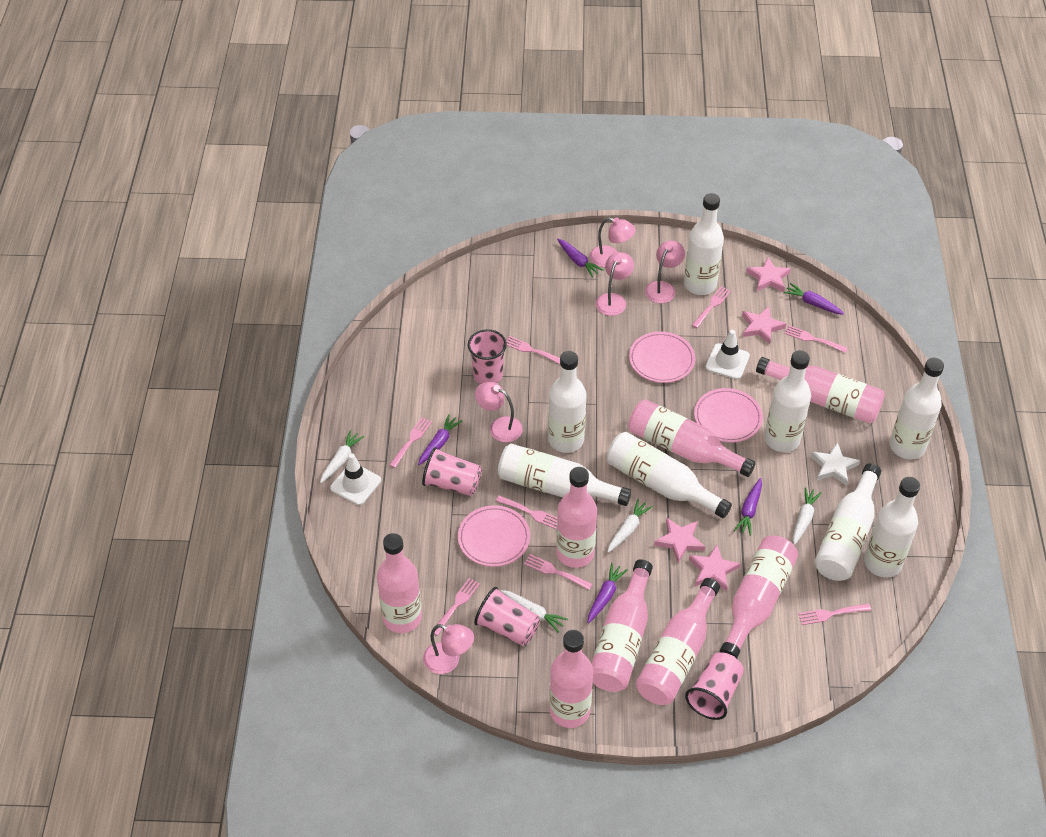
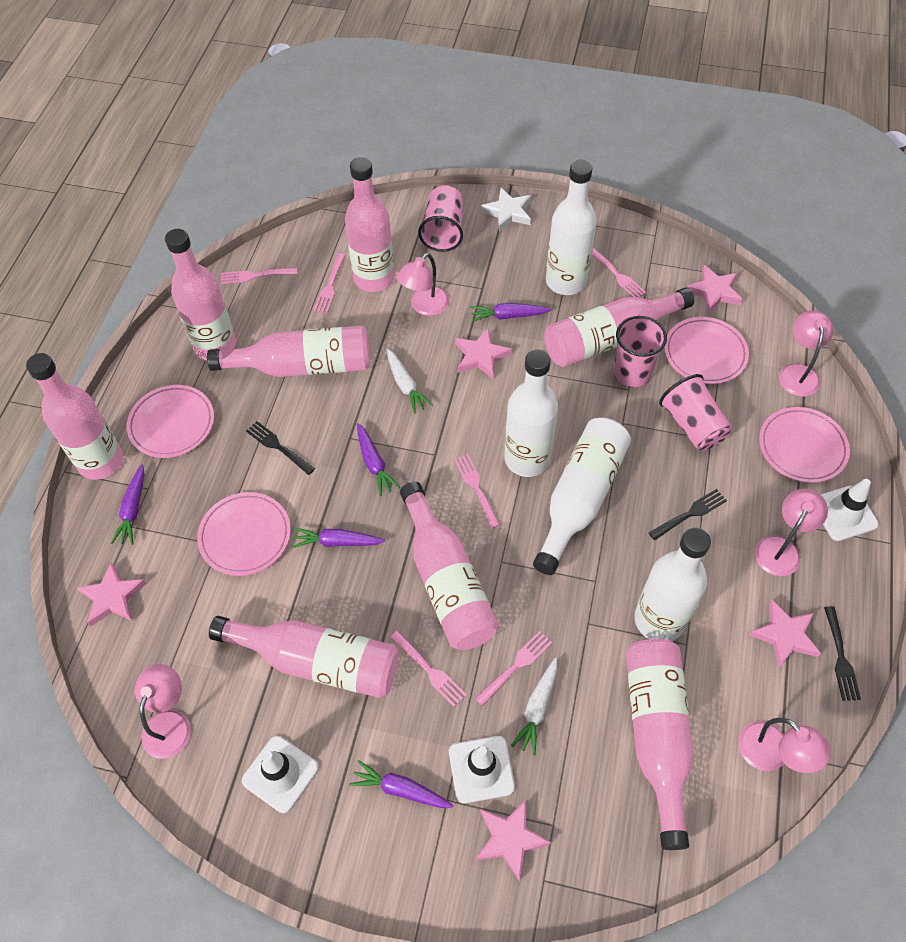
black fork: 0 -> 3
pink cup: 4 -> 3
pink fork: 8 -> 6
pink plate: 3 -> 4
pink star: 4 -> 5
white bottle: 8 -> 4
white carrot: 4 -> 2
white traffic cone: 2 -> 3

